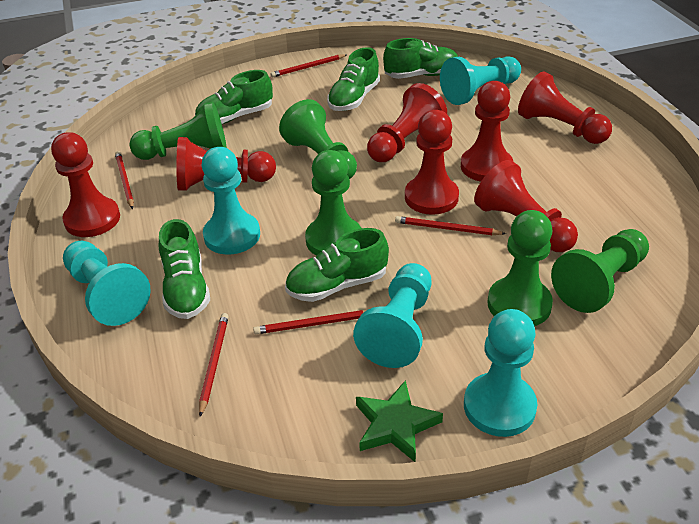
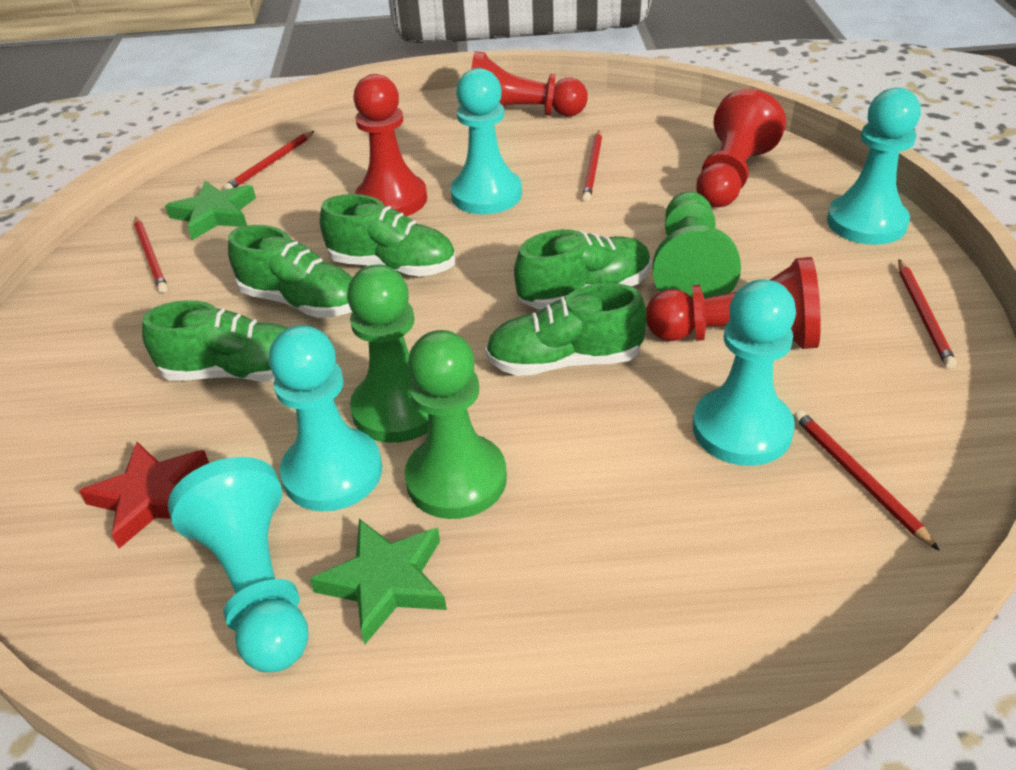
green pawn: 5 -> 3
green star: 1 -> 2
red pawn: 7 -> 4
red star: 0 -> 1

